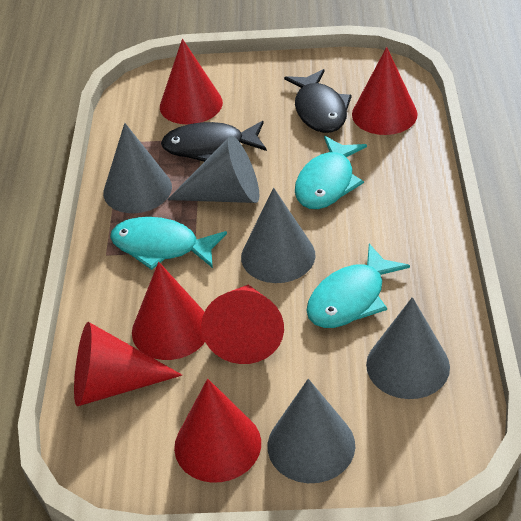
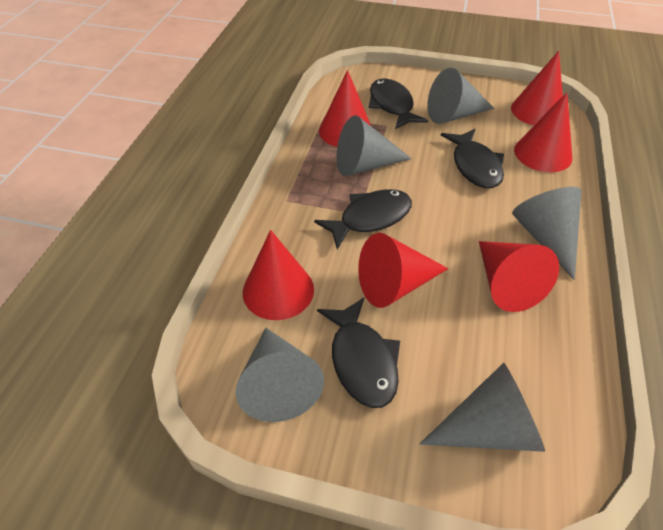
black fish: 2 -> 4
turquoise fish: 3 -> 0

